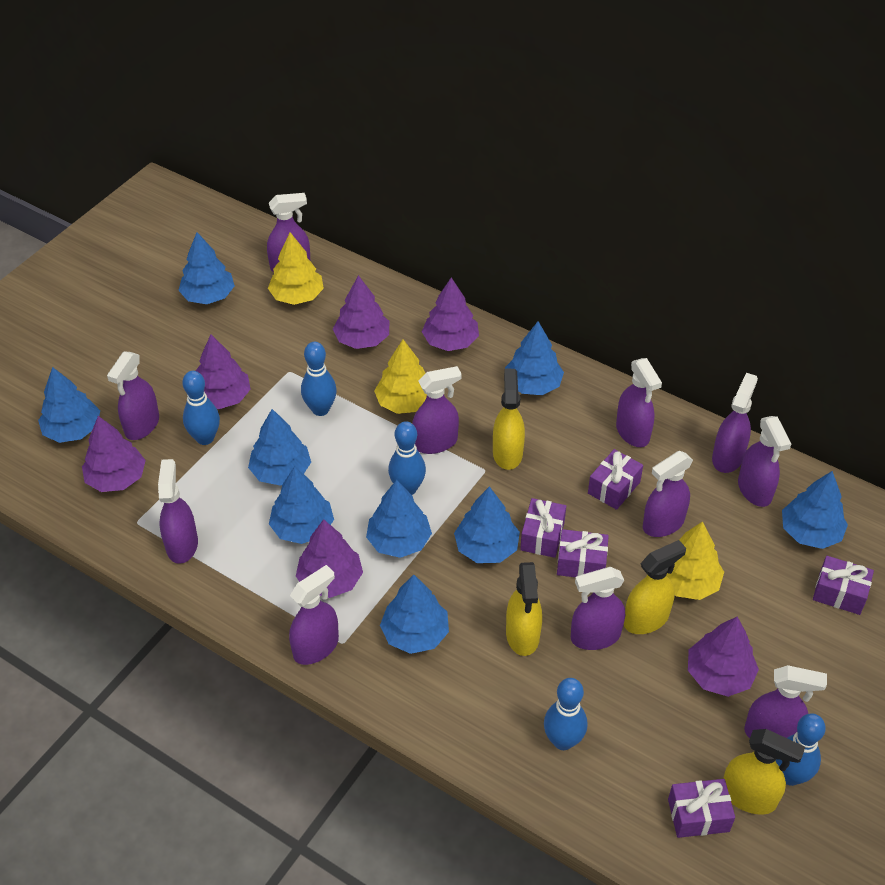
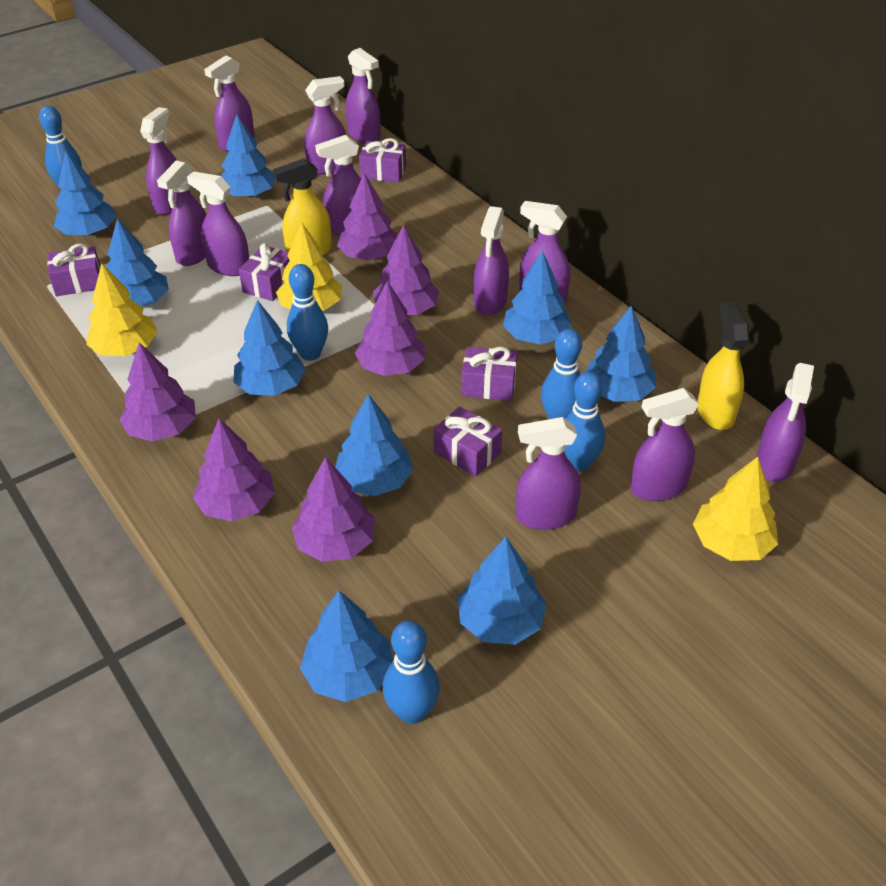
purple spray bottle: 11 -> 12
yellow spray bottle: 4 -> 2

